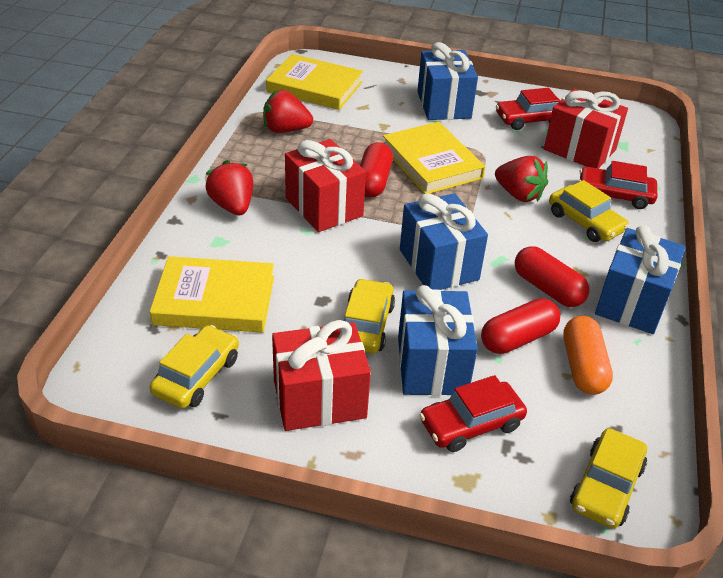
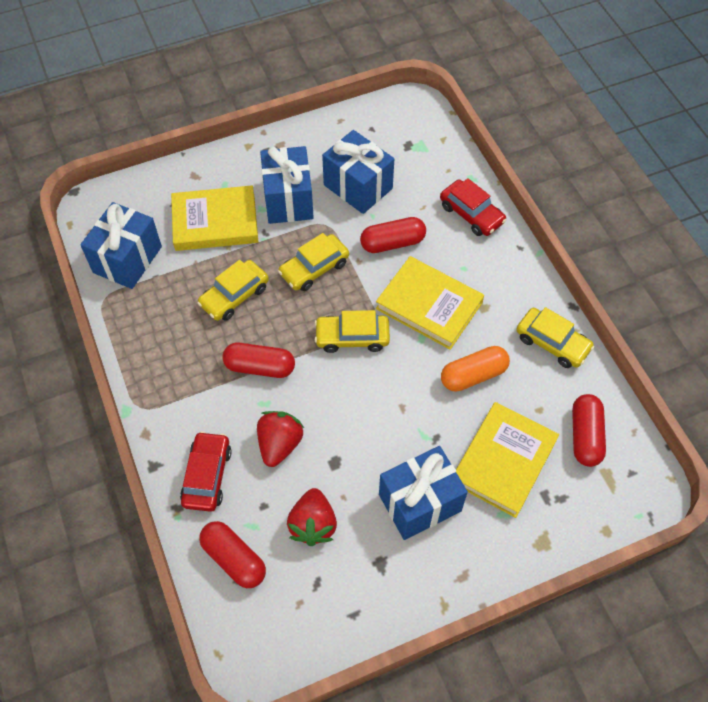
red capsule: 3 -> 4
red car: 3 -> 2
red gift: 3 -> 0
red strawberry: 3 -> 2

